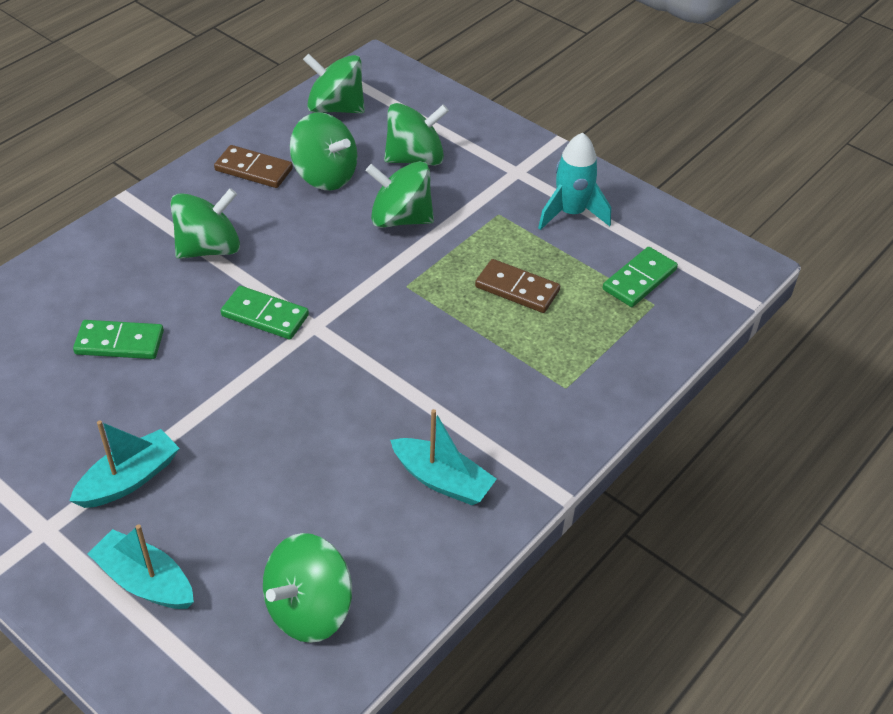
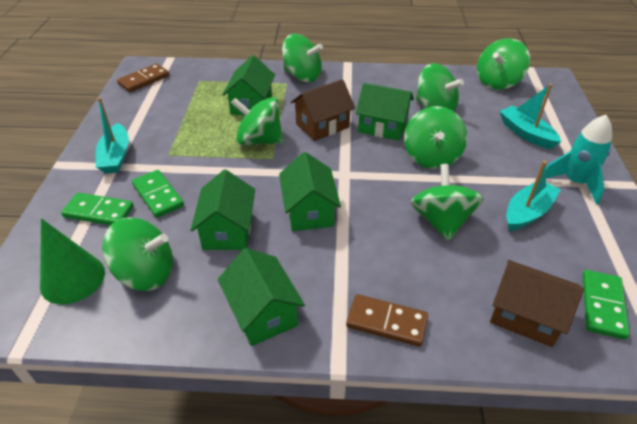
brown house: 0 -> 2
green cone: 0 -> 1
green house: 0 -> 5
green spinning top: 6 -> 7

